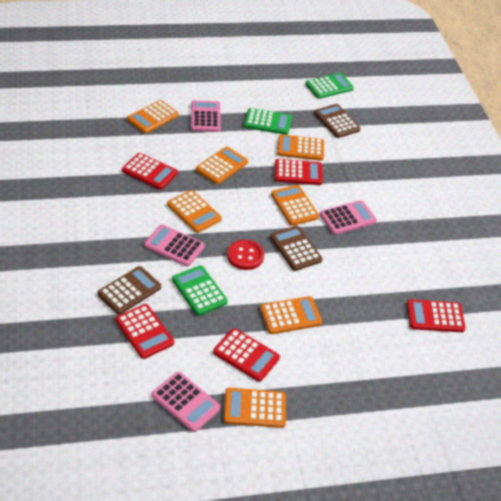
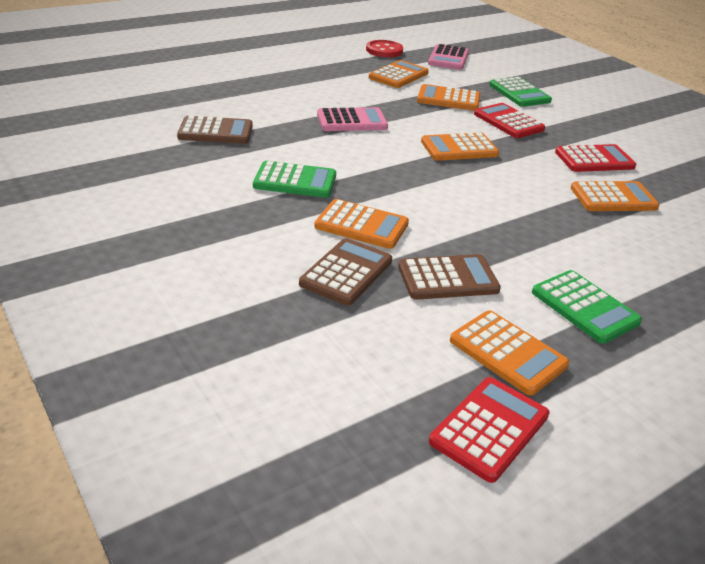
orange calculator: 7 -> 6
pink calculator: 4 -> 2
red calculator: 5 -> 3

